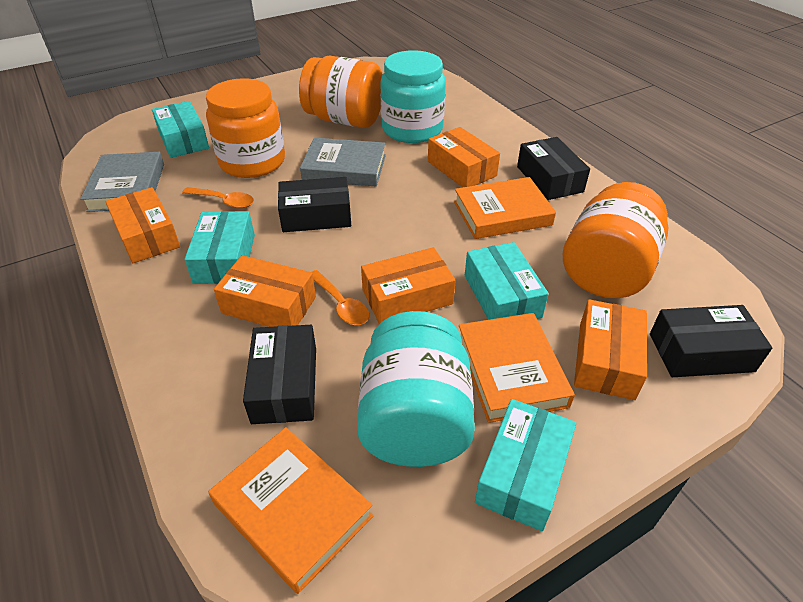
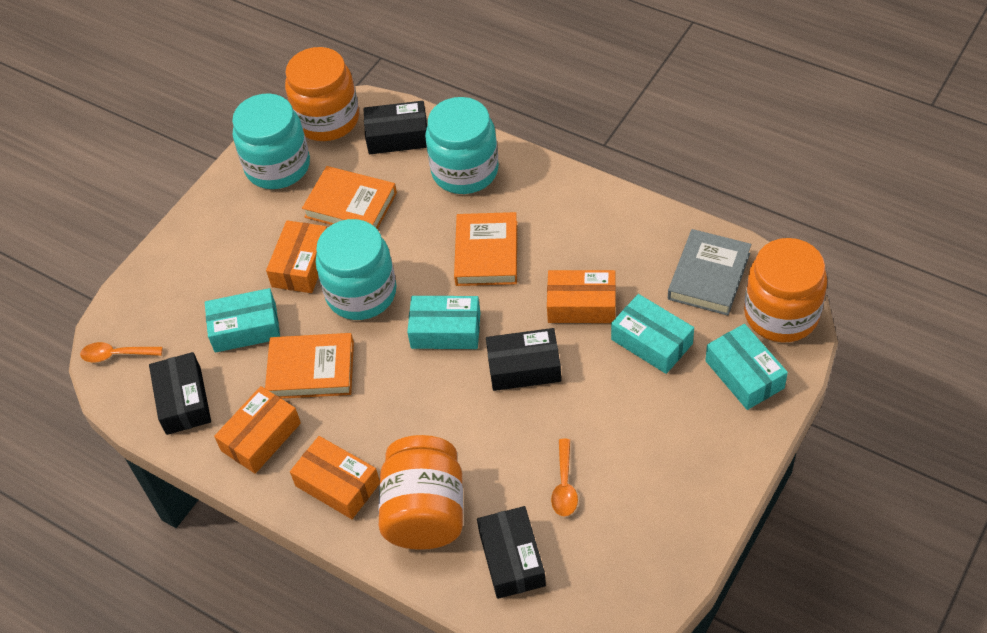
grey book: 2 -> 1
orange box: 5 -> 4
turquoise jar: 2 -> 3

